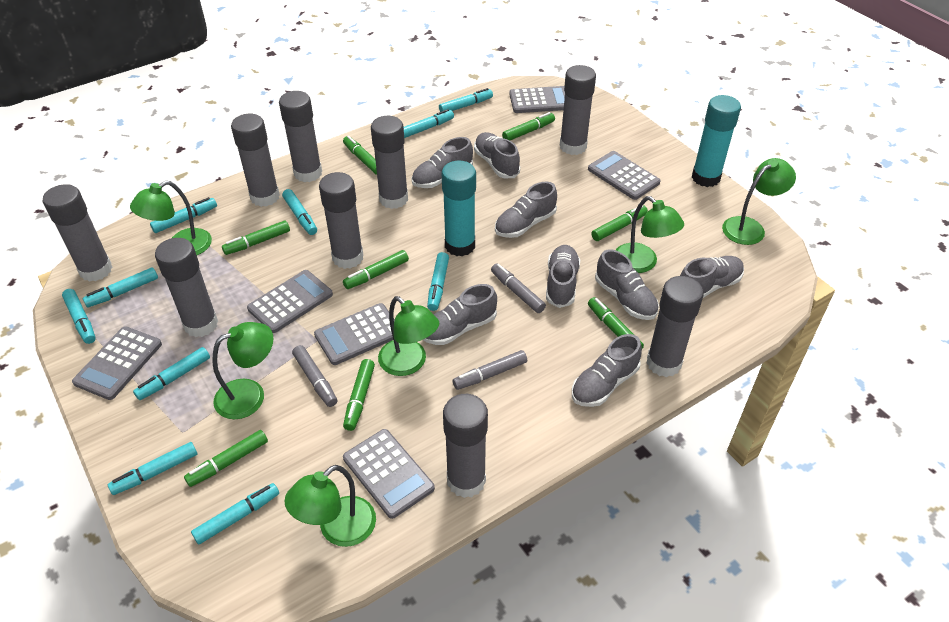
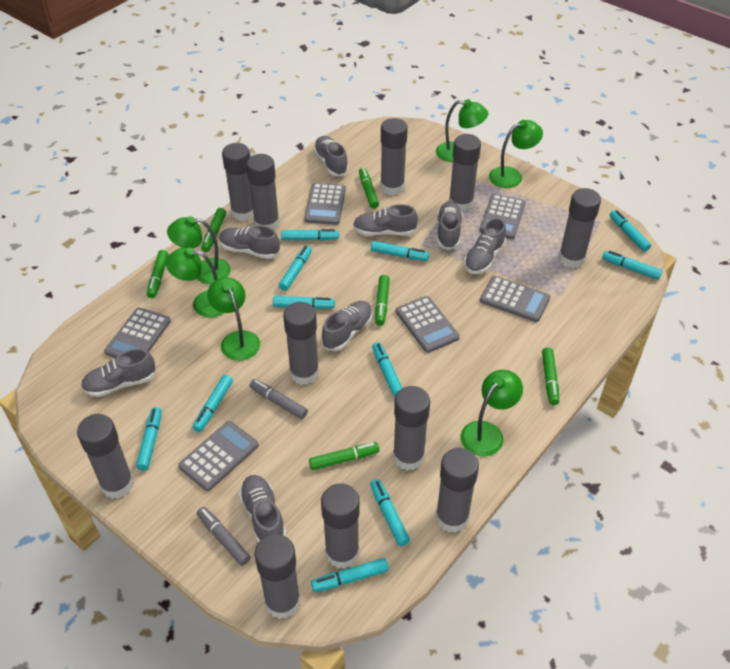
green marker: 8 -> 6
grey glue stick: 9 -> 11
grey marker: 3 -> 2
turquoise glue stick: 2 -> 0
turquoise marker: 10 -> 11

